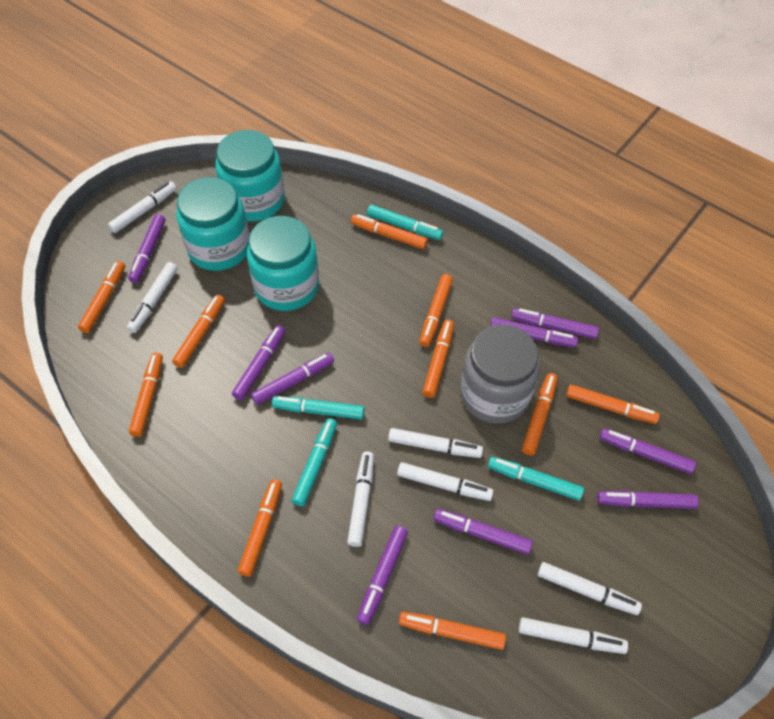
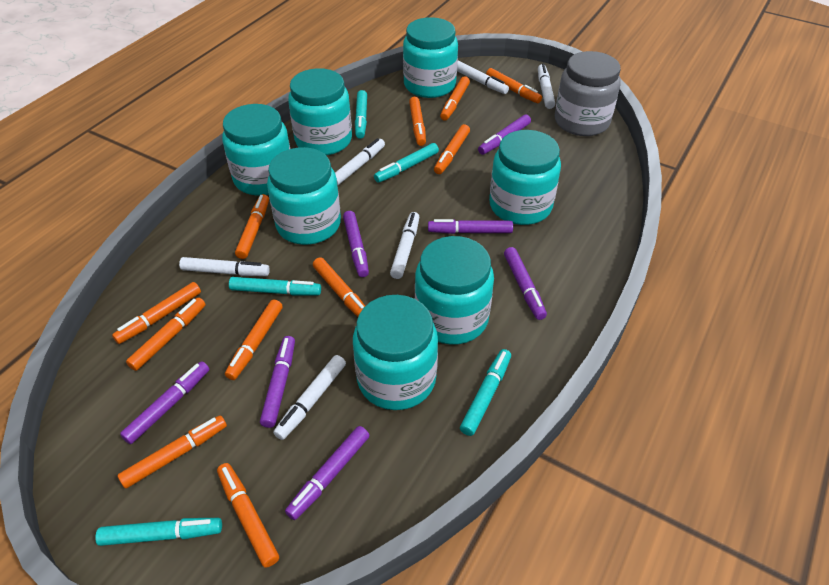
orange marker: 10 -> 11
purple marker: 9 -> 7
turquoise jar: 3 -> 7
turquoise marker: 4 -> 5
white marker: 7 -> 6

